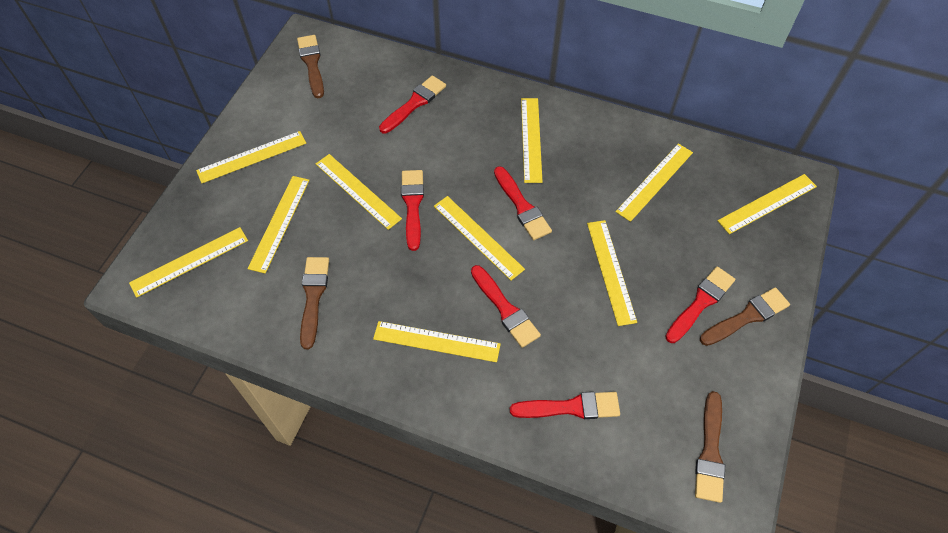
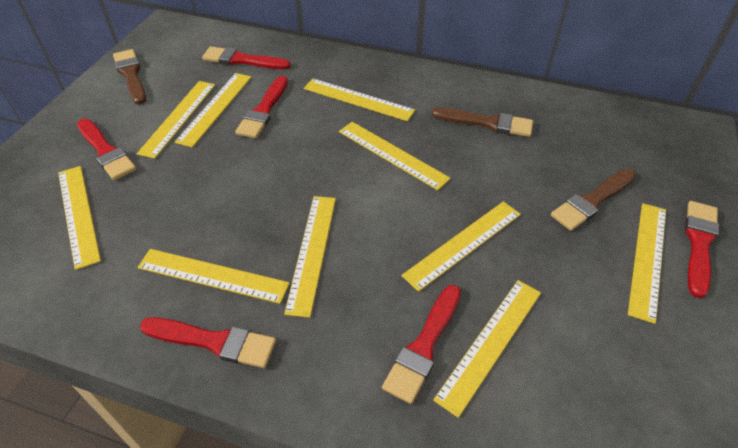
brown brush: 4 -> 3

